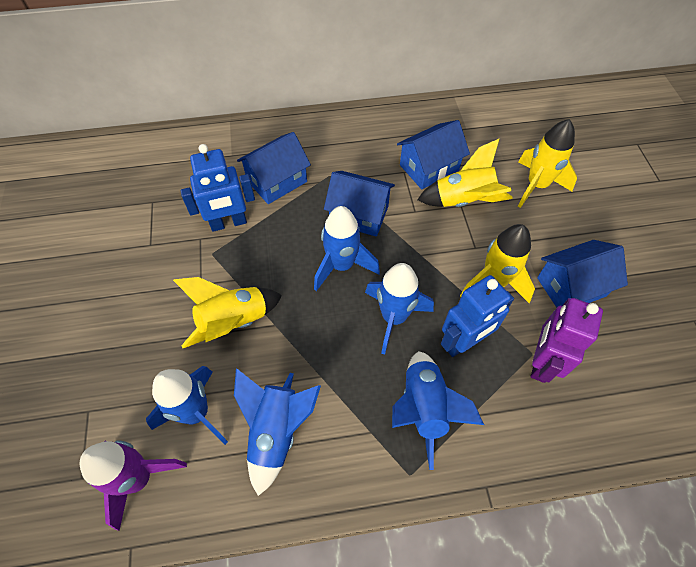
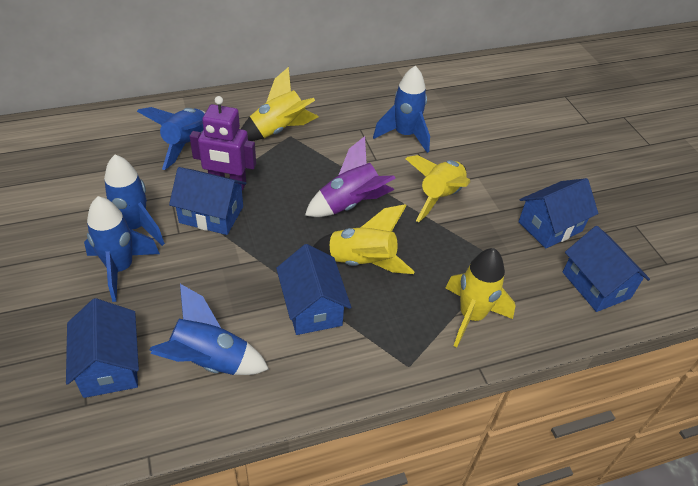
blue house: 4 -> 5
blue robot: 2 -> 0

